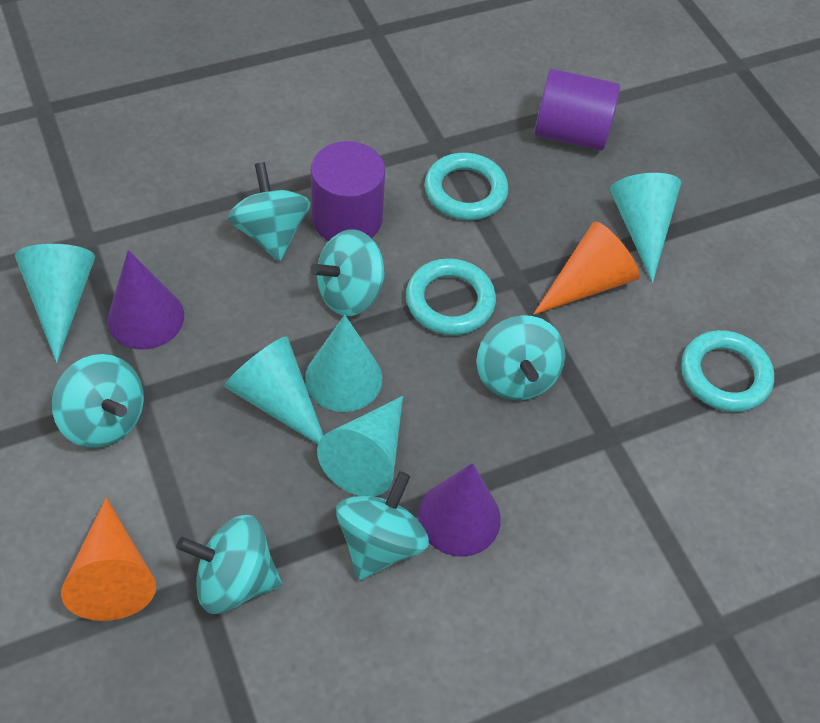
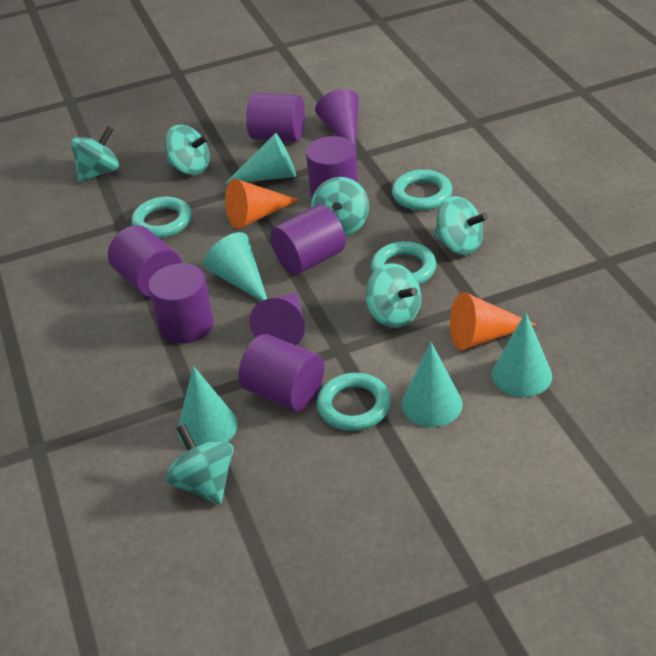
purple cylinder: 2 -> 6
turquoise ring: 3 -> 4

